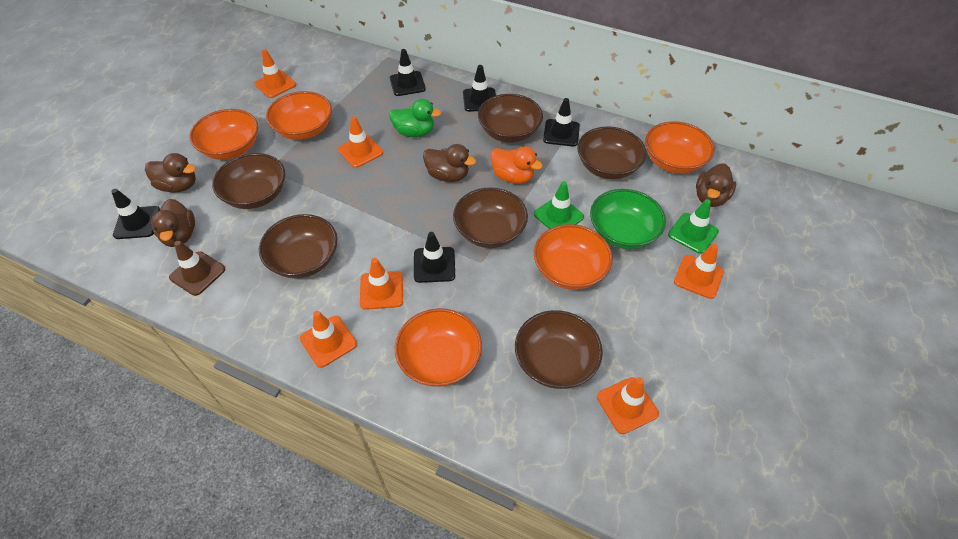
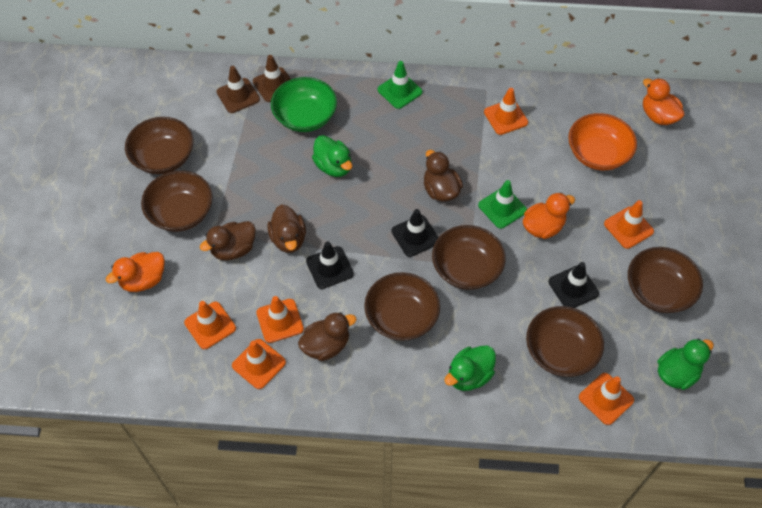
black traffic cone: 5 -> 3
brown traffic cone: 1 -> 2
green duck: 1 -> 3
orange bowl: 5 -> 1
orange duck: 1 -> 3

